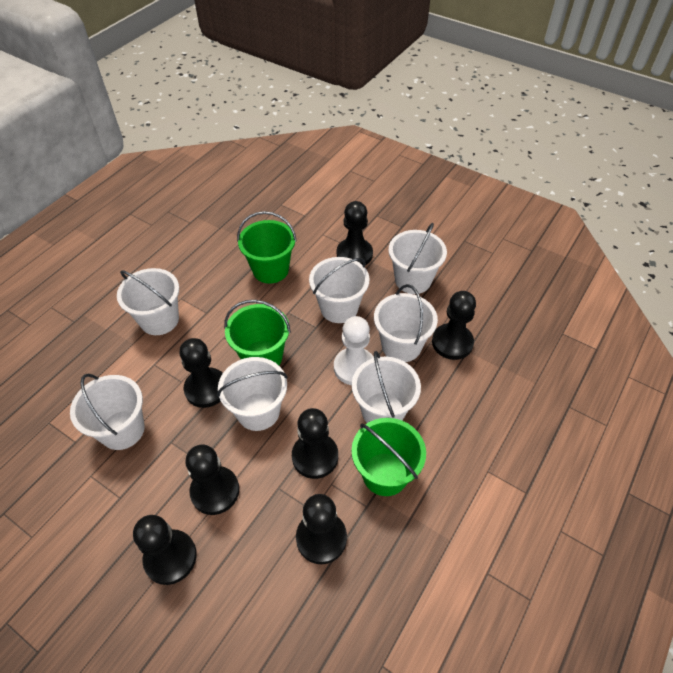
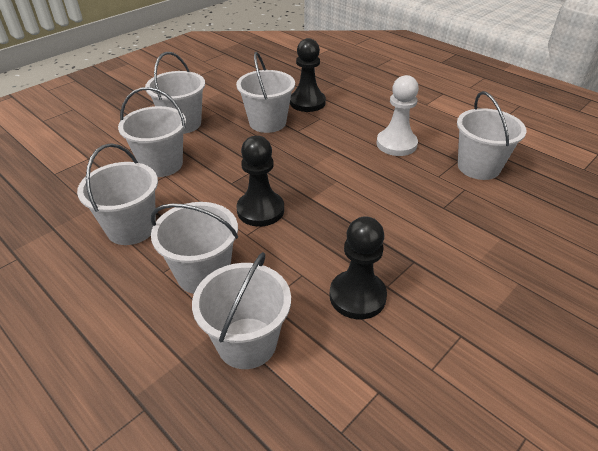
black pawn: 7 -> 3
green bucket: 3 -> 0

